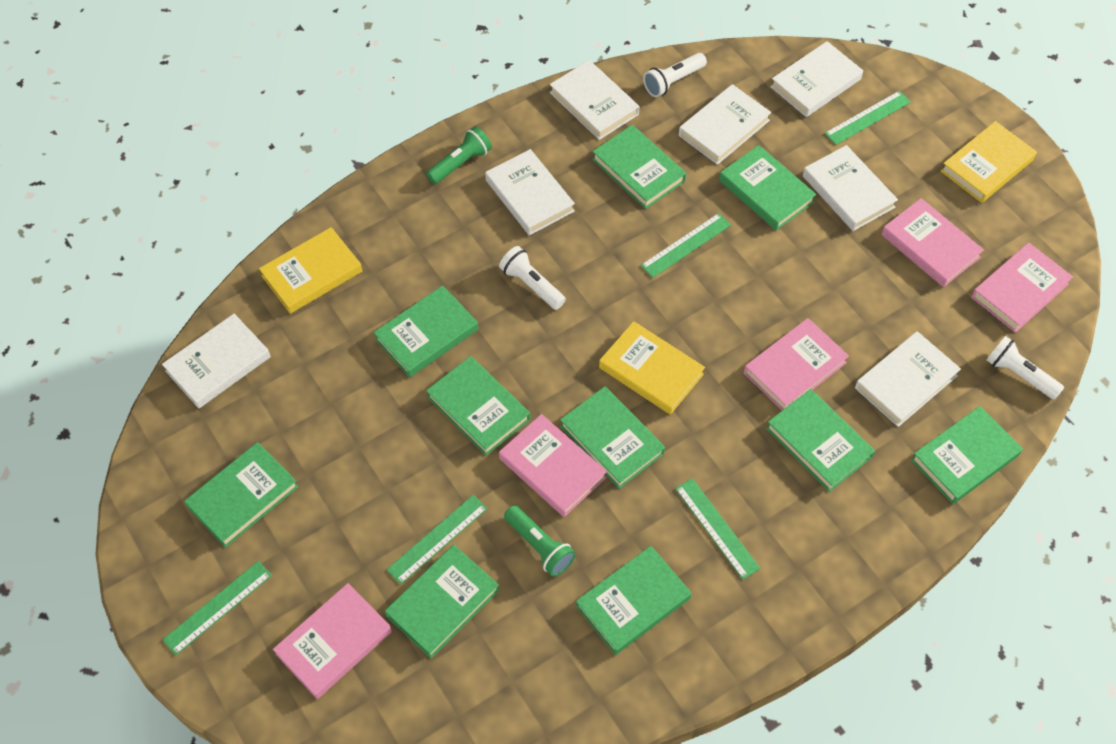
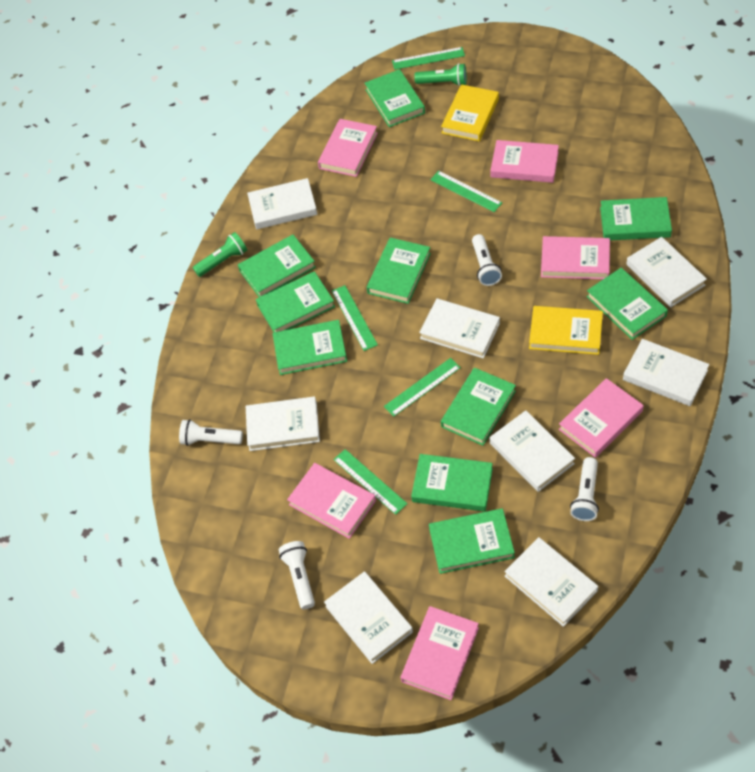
pink book: 5 -> 6
white book: 7 -> 8
white flashlight: 3 -> 4
yellow book: 3 -> 2

